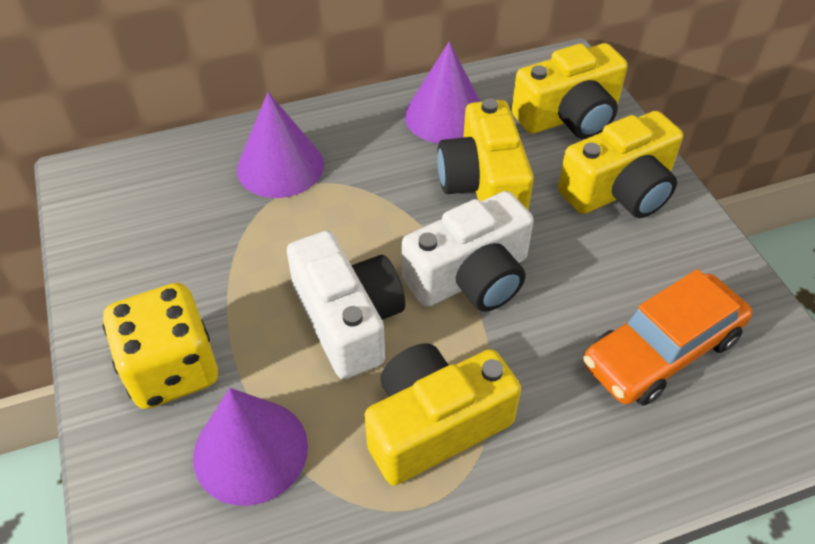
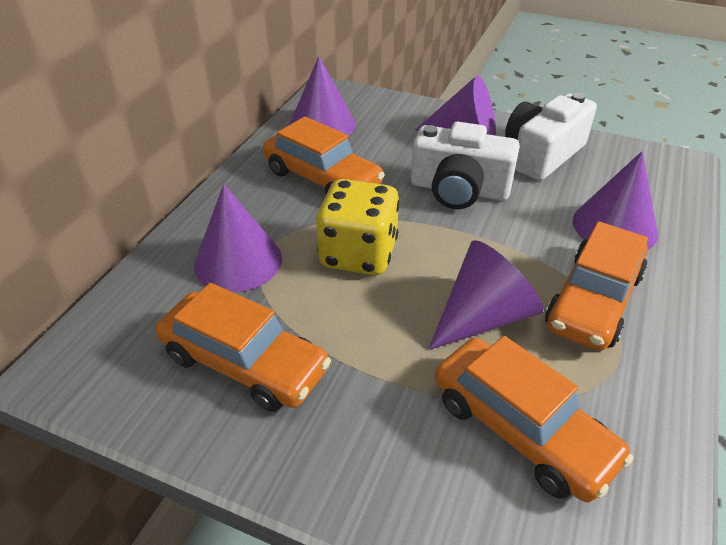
orange car: 1 -> 4
purple cone: 3 -> 5
yellow camera: 4 -> 0

